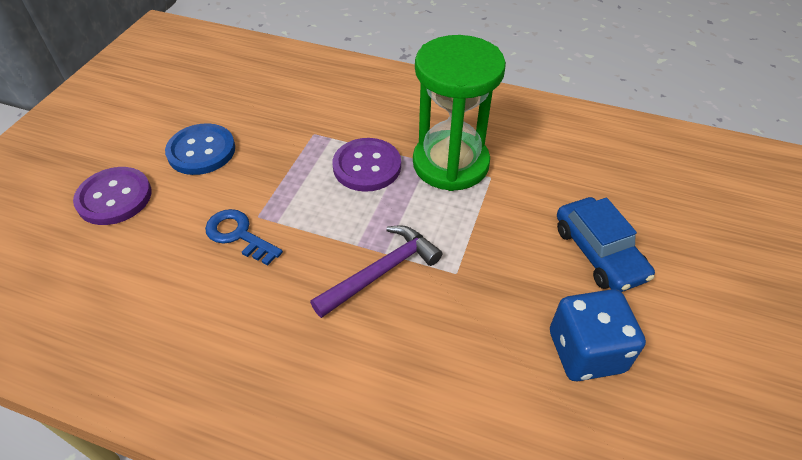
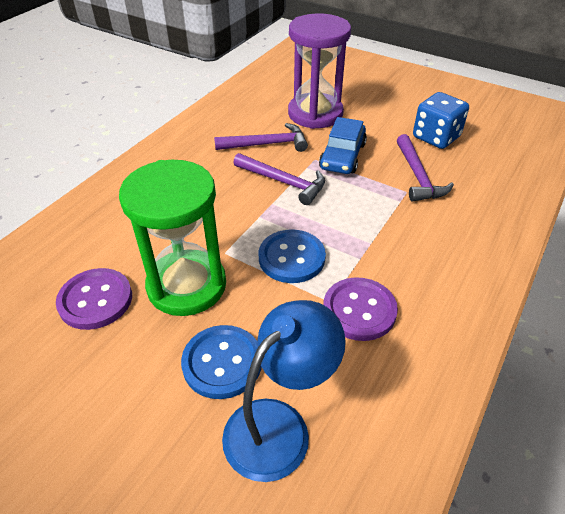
blue button: 1 -> 2
blue key: 1 -> 0
blue lamp: 0 -> 1
purple hammer: 1 -> 3
purple hourglass: 0 -> 1

